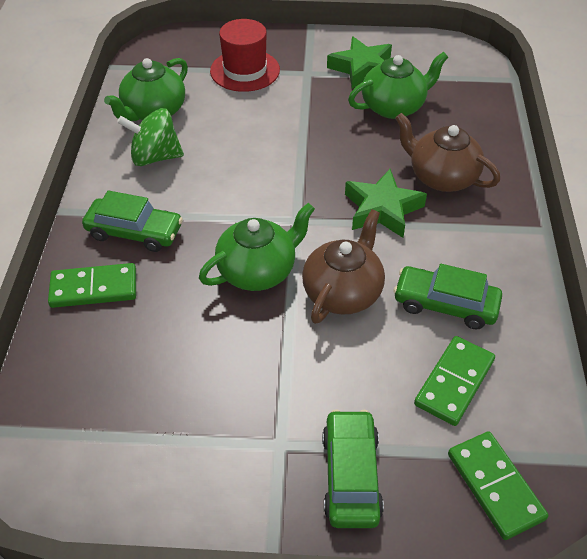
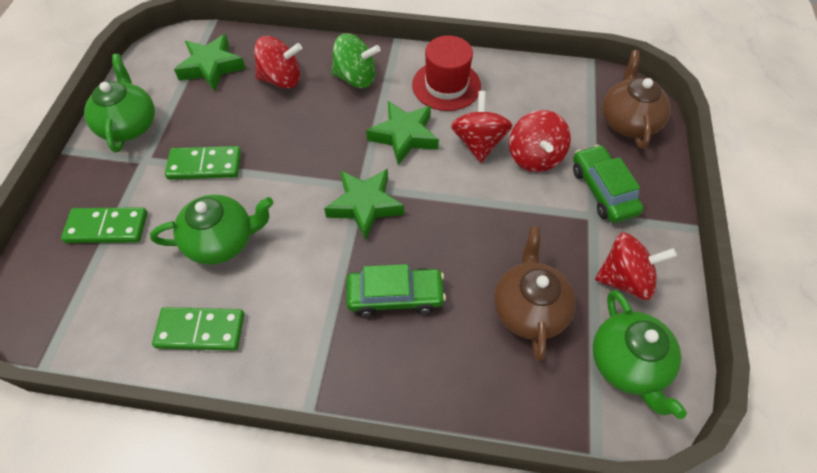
green car: 3 -> 2
green star: 2 -> 3
red spinning top: 0 -> 4

